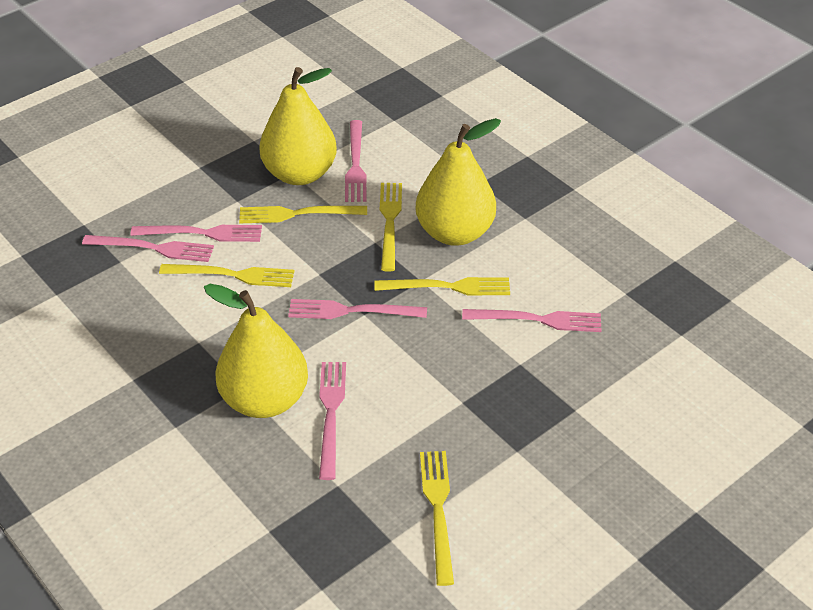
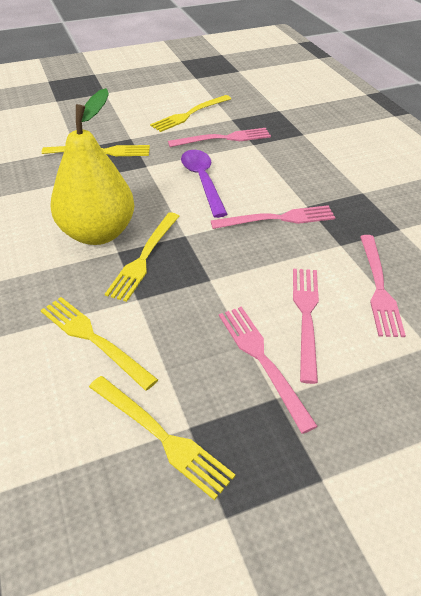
pink fork: 6 -> 5
purple spoon: 0 -> 1
yellow pear: 3 -> 1

